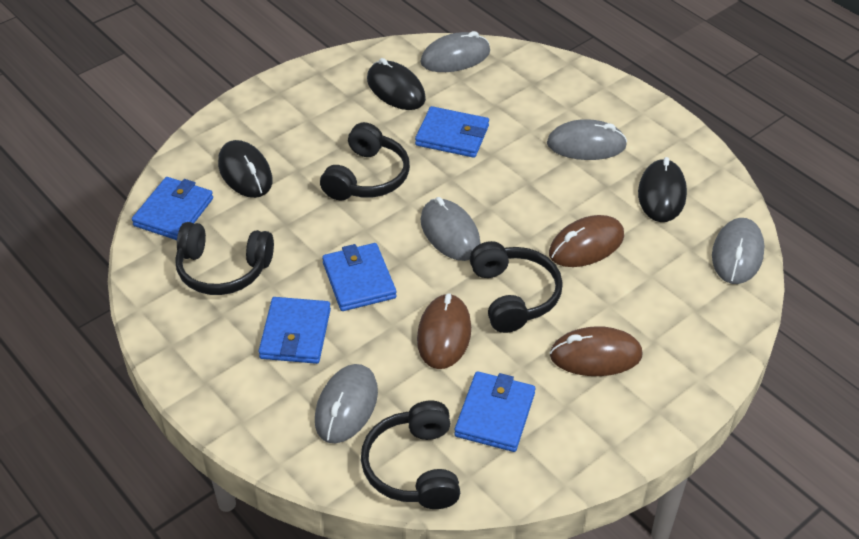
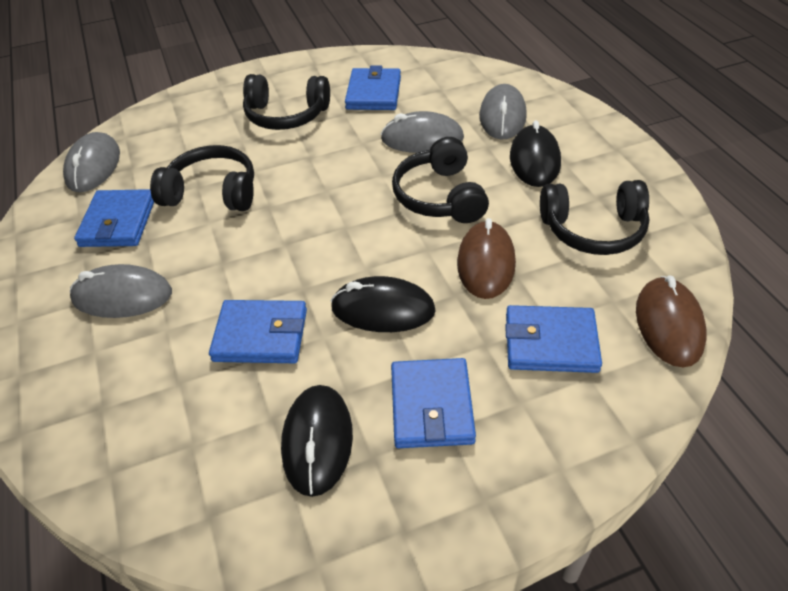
brown mouse: 3 -> 2
grey mouse: 5 -> 4

